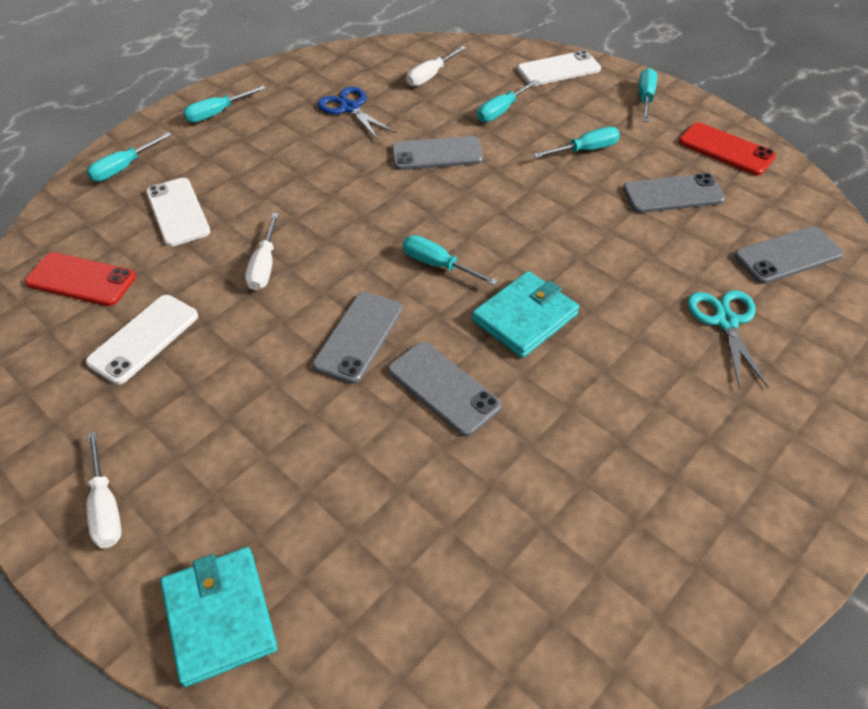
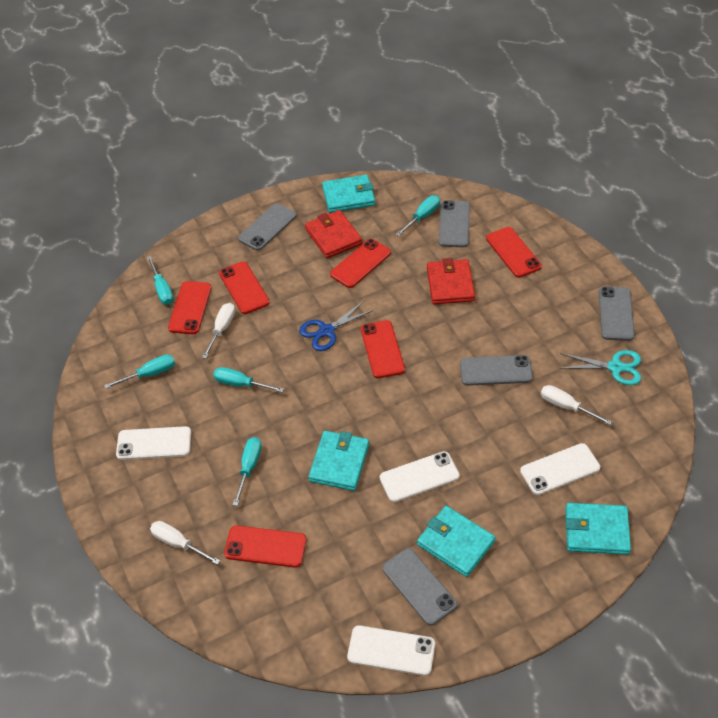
red phone: 2 -> 6
red wallet: 0 -> 2
turquoise screwdriver: 6 -> 5
turquoise wallet: 2 -> 4
white phone: 3 -> 4

